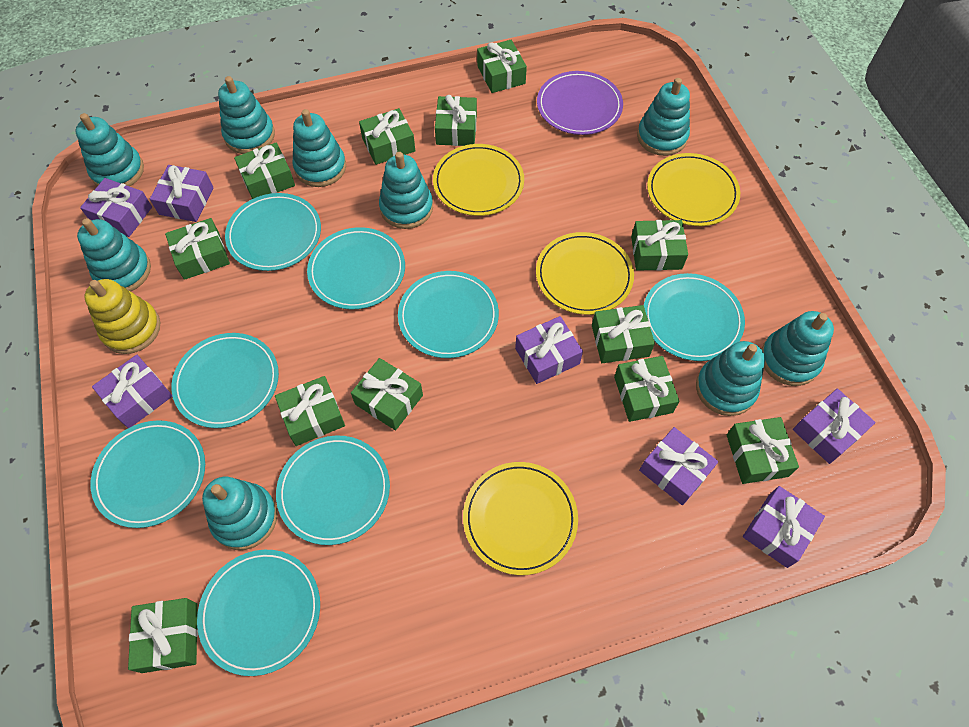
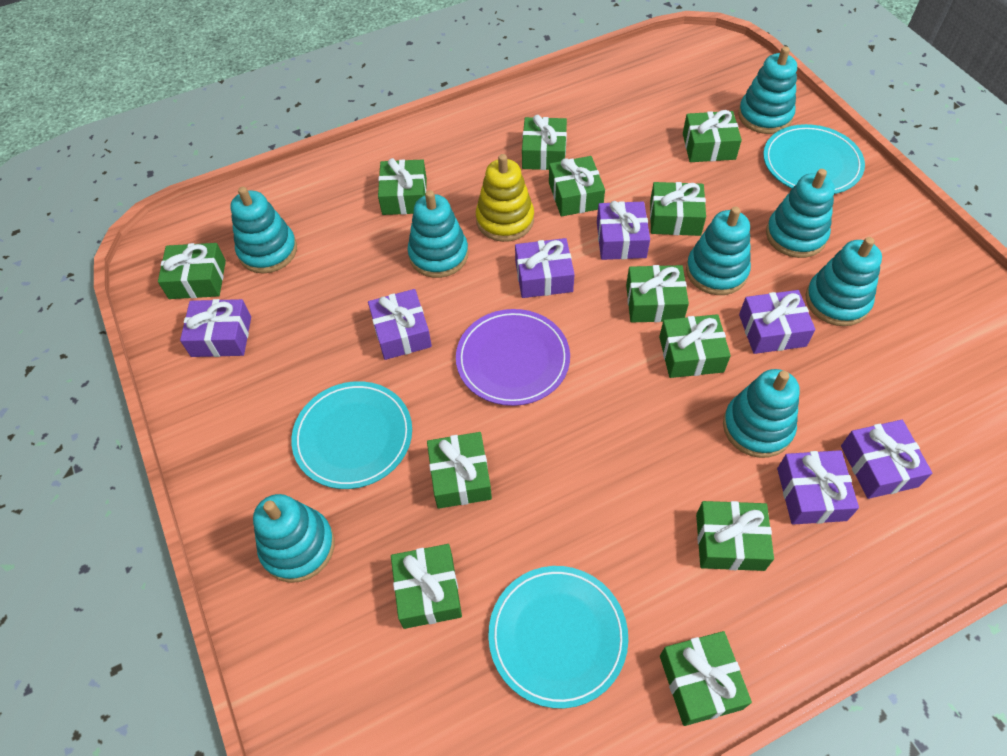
turquoise plate: 8 -> 3
turquoise stacking toy: 9 -> 8
yellow plate: 4 -> 0

